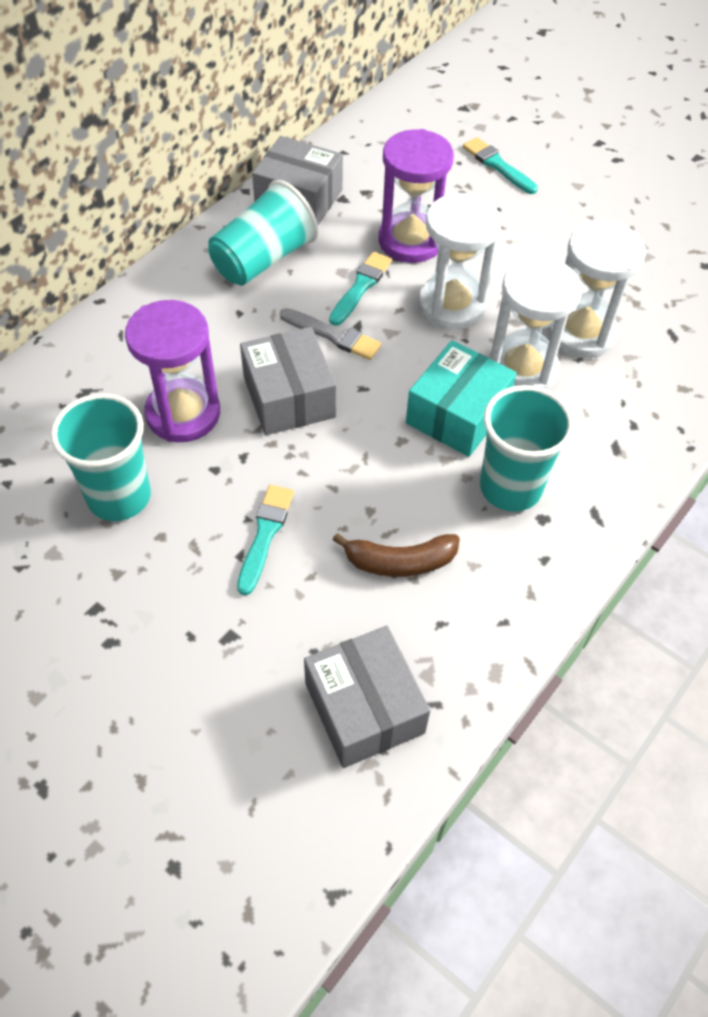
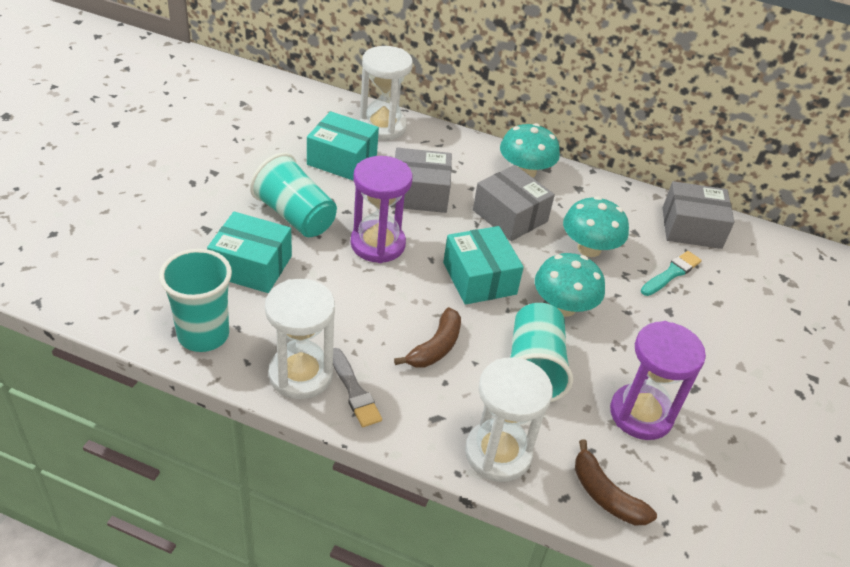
brown banana: 1 -> 2
turquoise box: 1 -> 3
turquoise brush: 3 -> 1
turquoise mushroom: 0 -> 3

